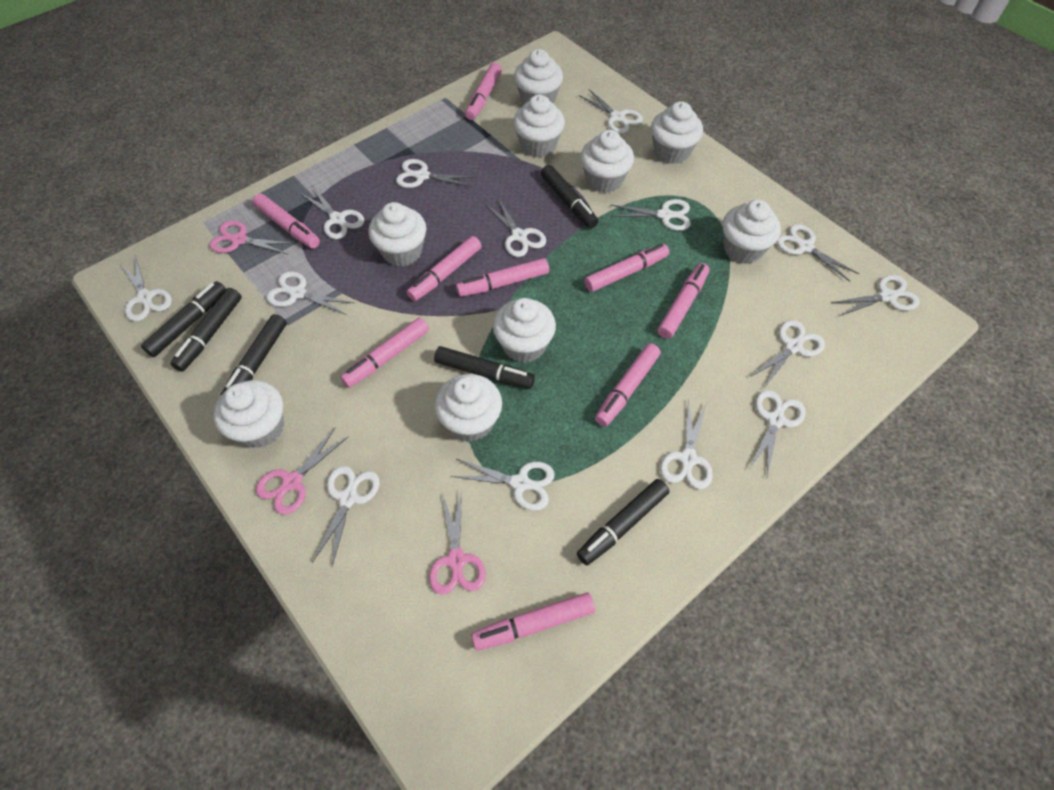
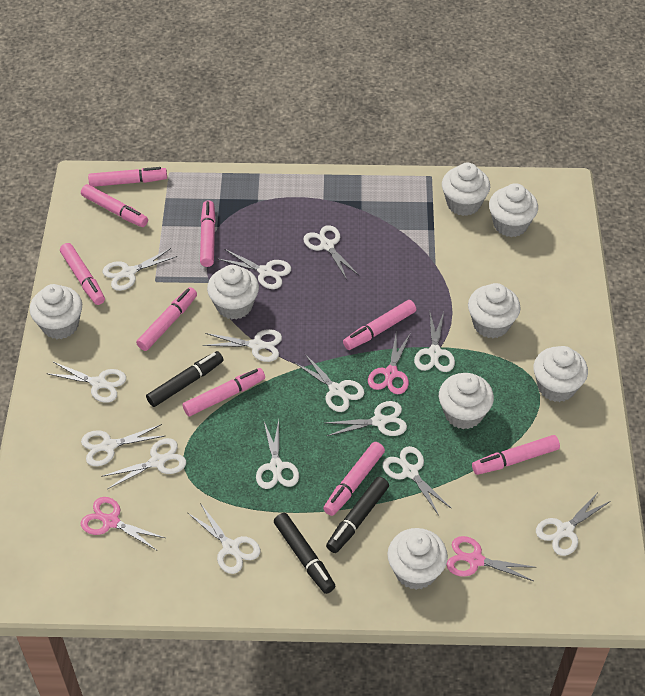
black marker: 6 -> 3
white cupcake: 9 -> 8

